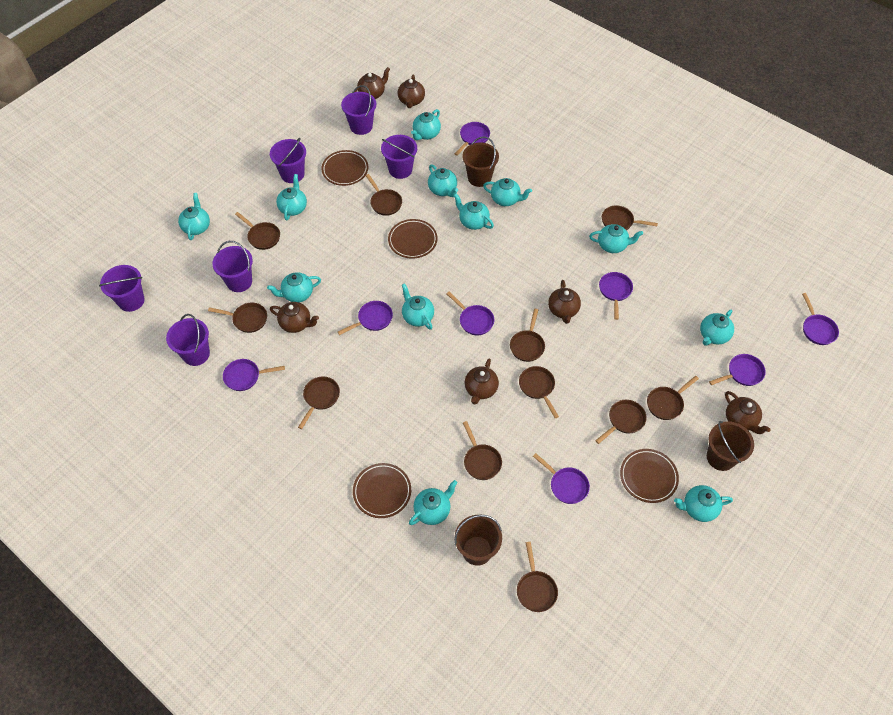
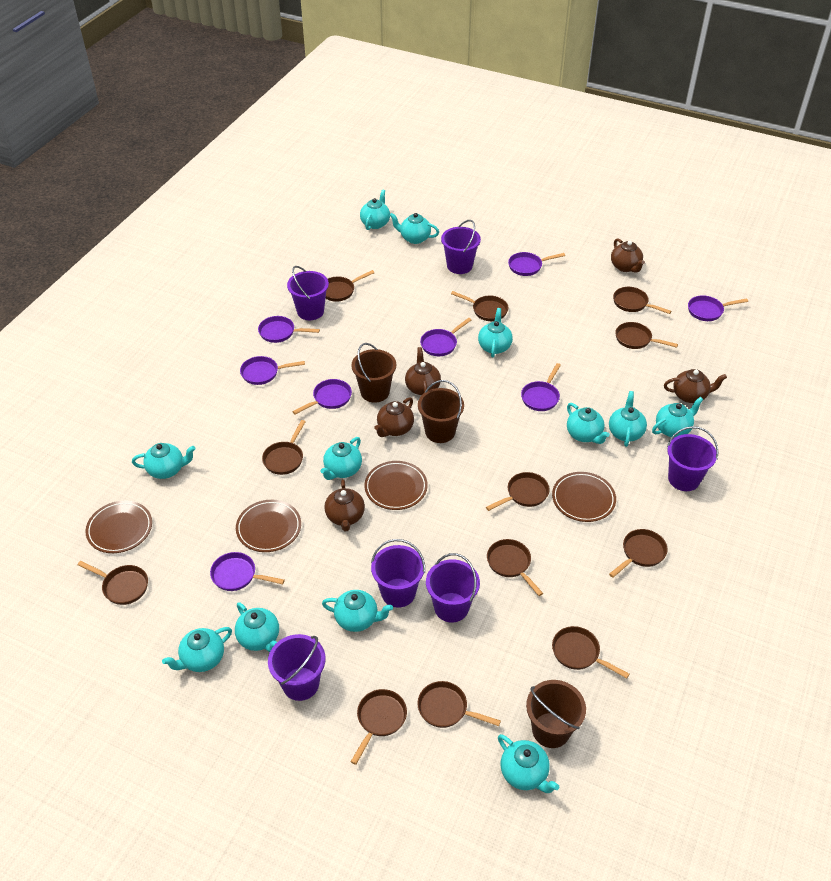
brown pan: 11 -> 12
brown teapot: 6 -> 5

